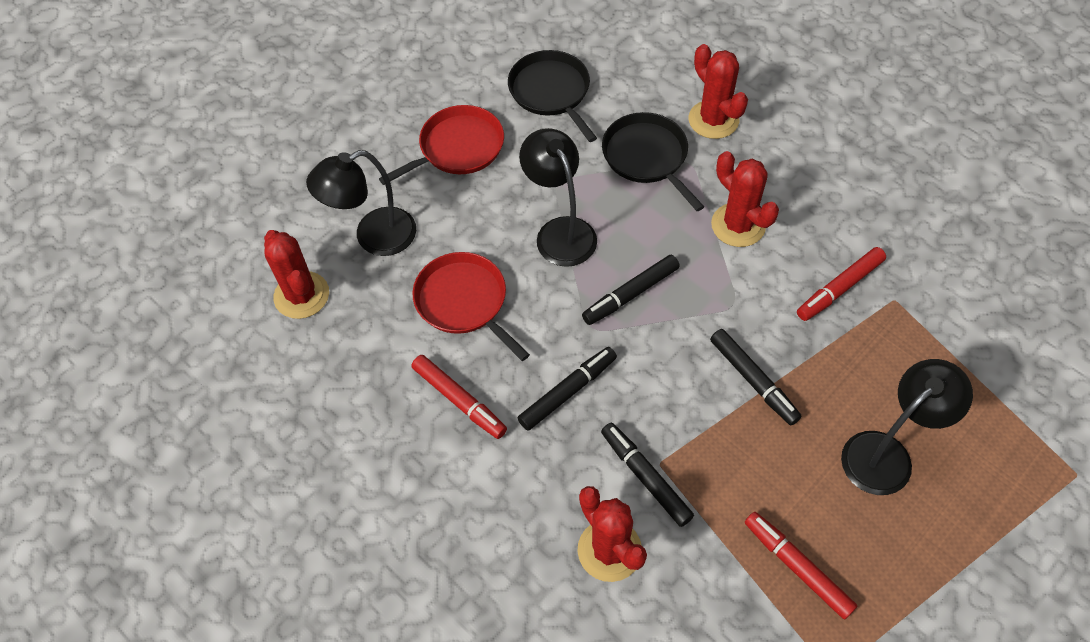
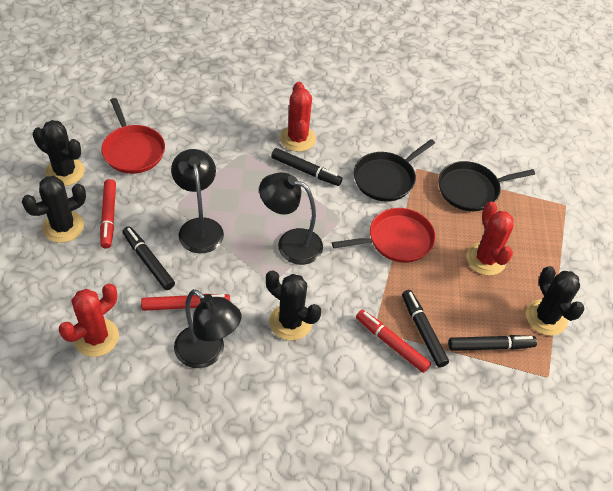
black cactus: 0 -> 4
red cactus: 4 -> 3

